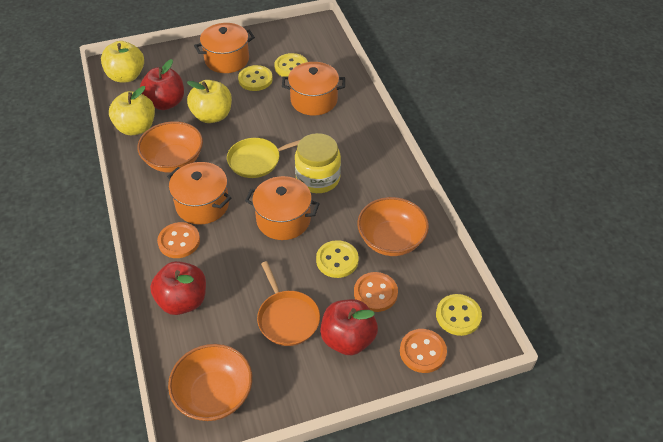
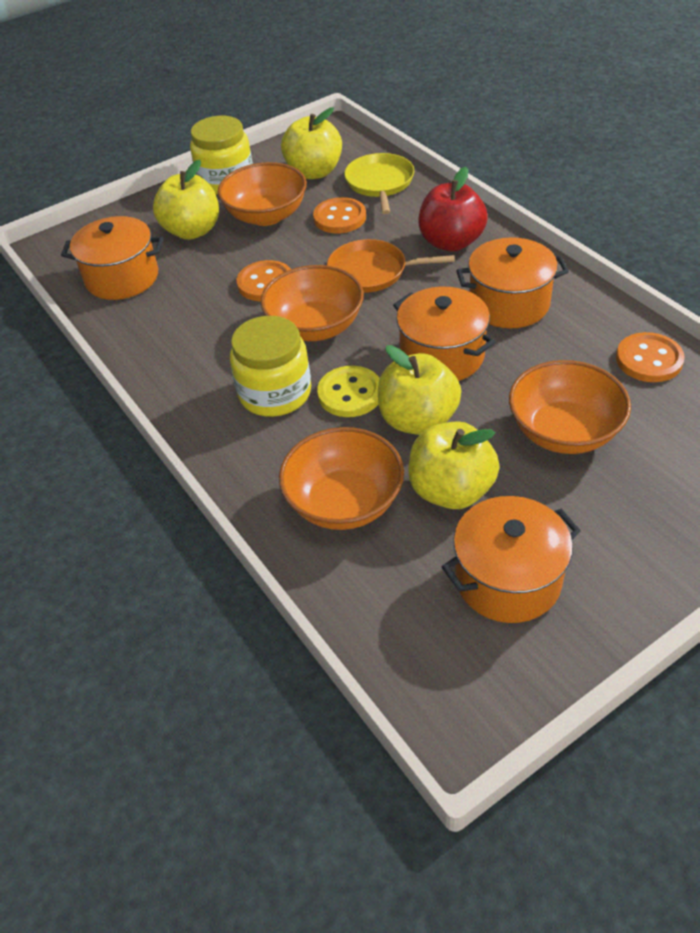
orange bowl: 3 -> 4
red apple: 3 -> 1
yellow apple: 3 -> 4
yellow button: 4 -> 1
yellow jar: 1 -> 2

